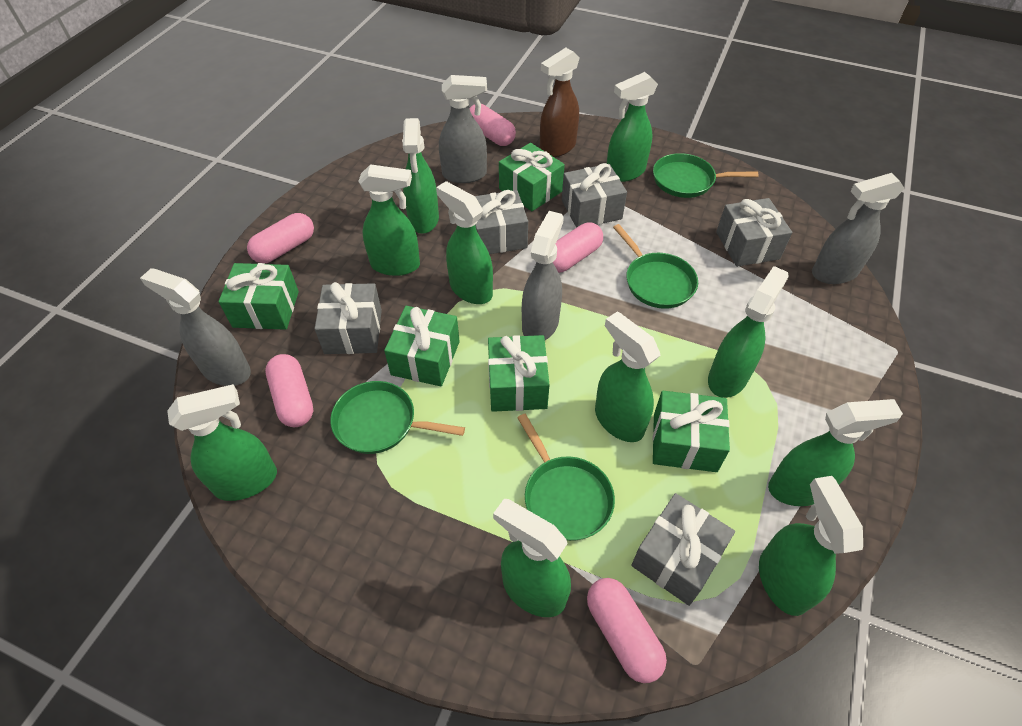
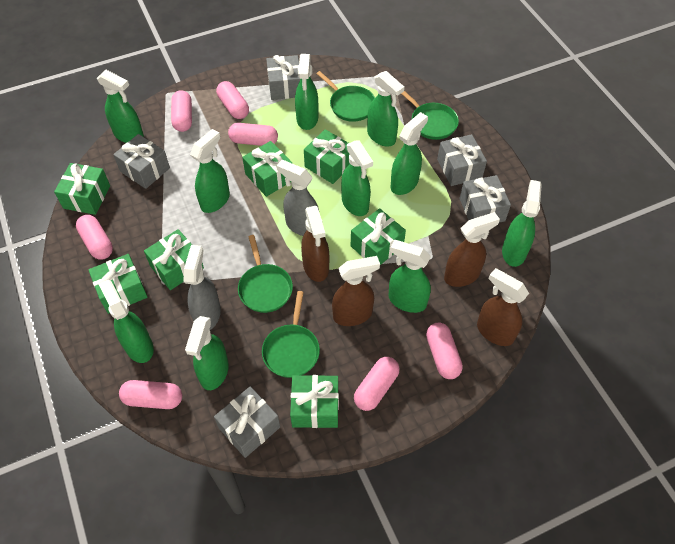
brown spray bottle: 1 -> 4
green gift: 5 -> 7
grey spray bottle: 4 -> 2
pink capsule: 5 -> 7

